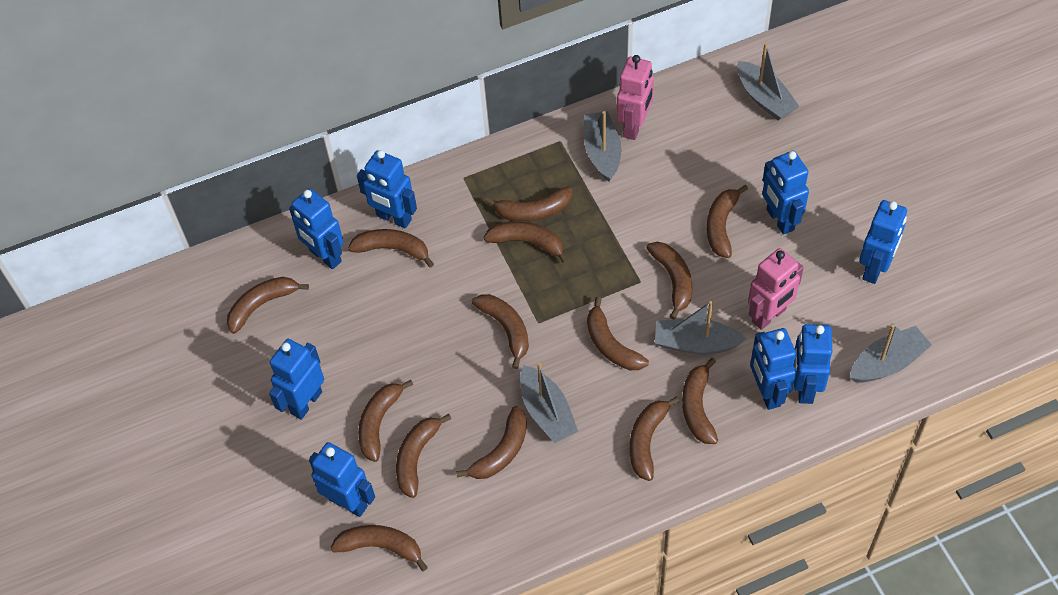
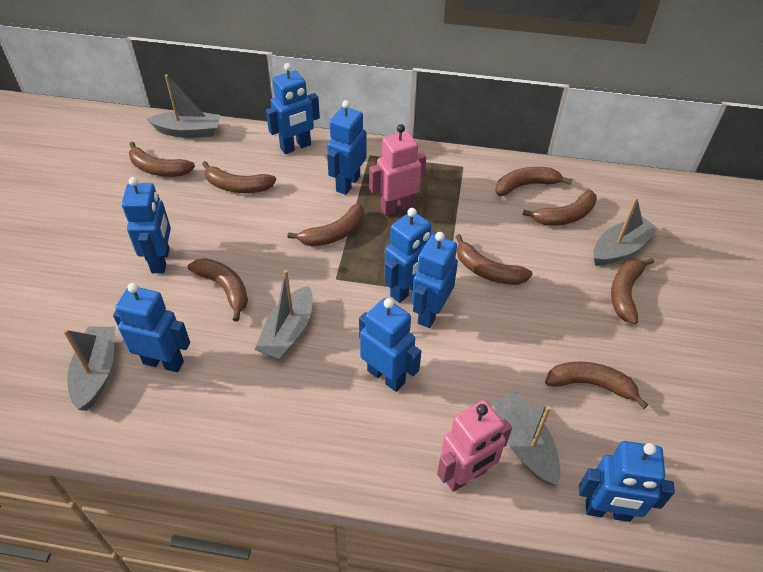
brown banana: 14 -> 9

